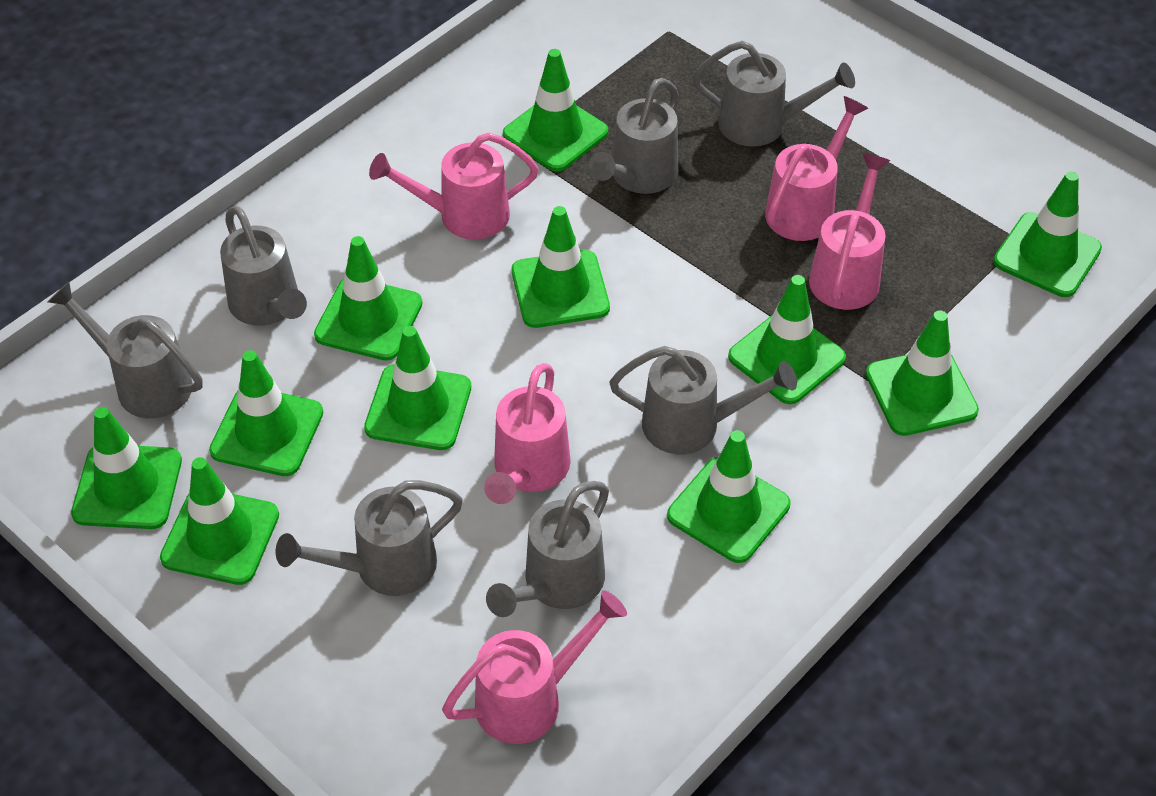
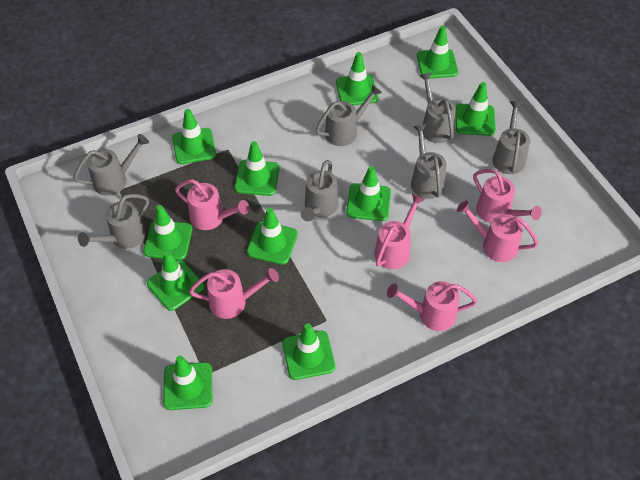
pink watering can: 5 -> 6

